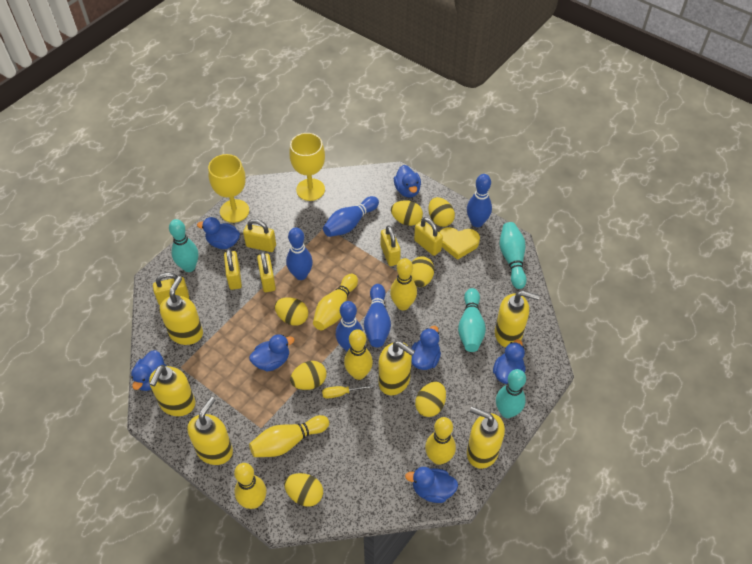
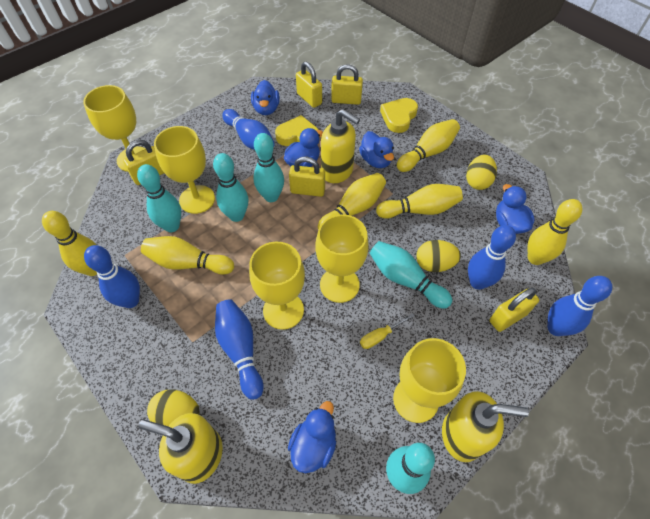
blue duck: 7 -> 5
turquoise bowling pin: 4 -> 5
yellow egg: 7 -> 3
yellow goblet: 2 -> 5
yellow heart: 1 -> 2
yellow padlock: 6 -> 5
yellow soap dispenser: 6 -> 3

